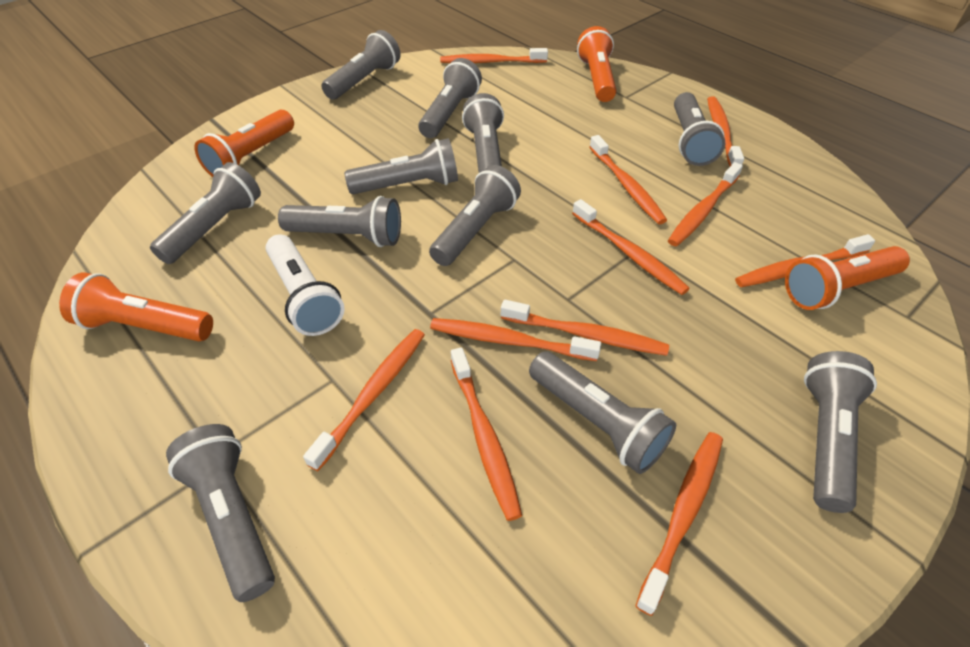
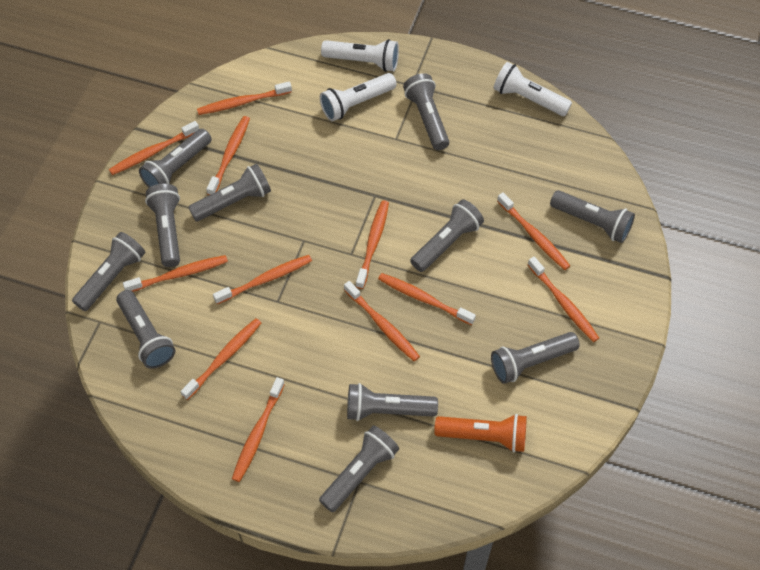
orange flashlight: 4 -> 1
orange toothbrush: 11 -> 12
white flashlight: 1 -> 3

